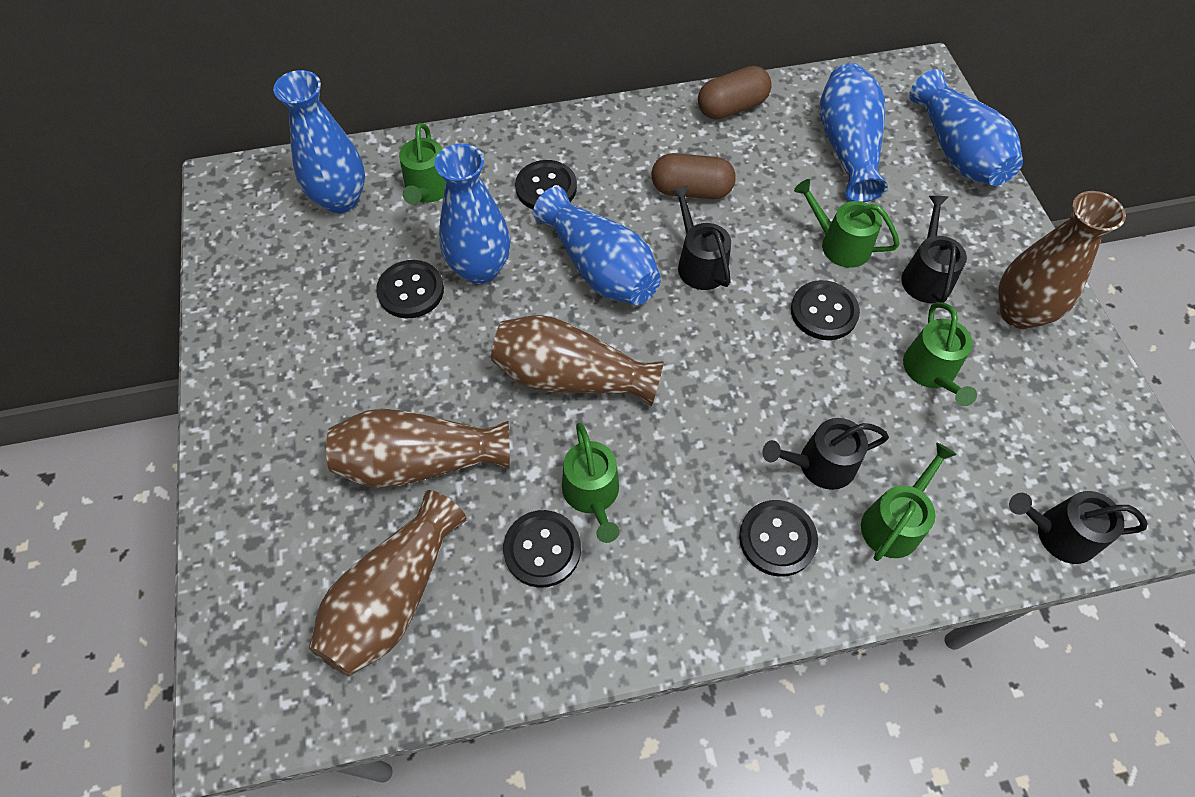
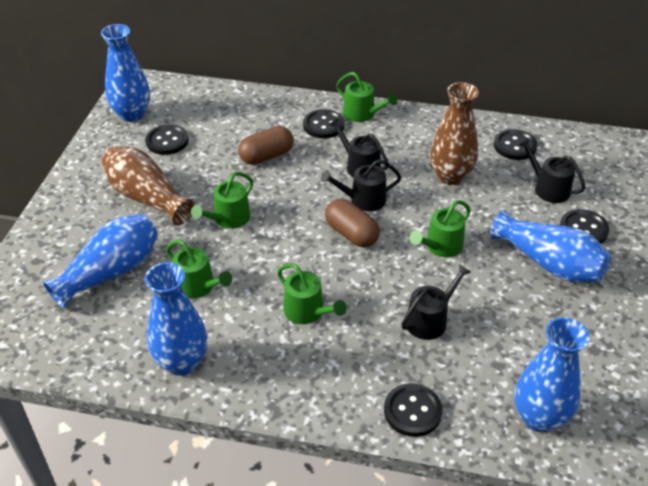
brown vase: 4 -> 2

